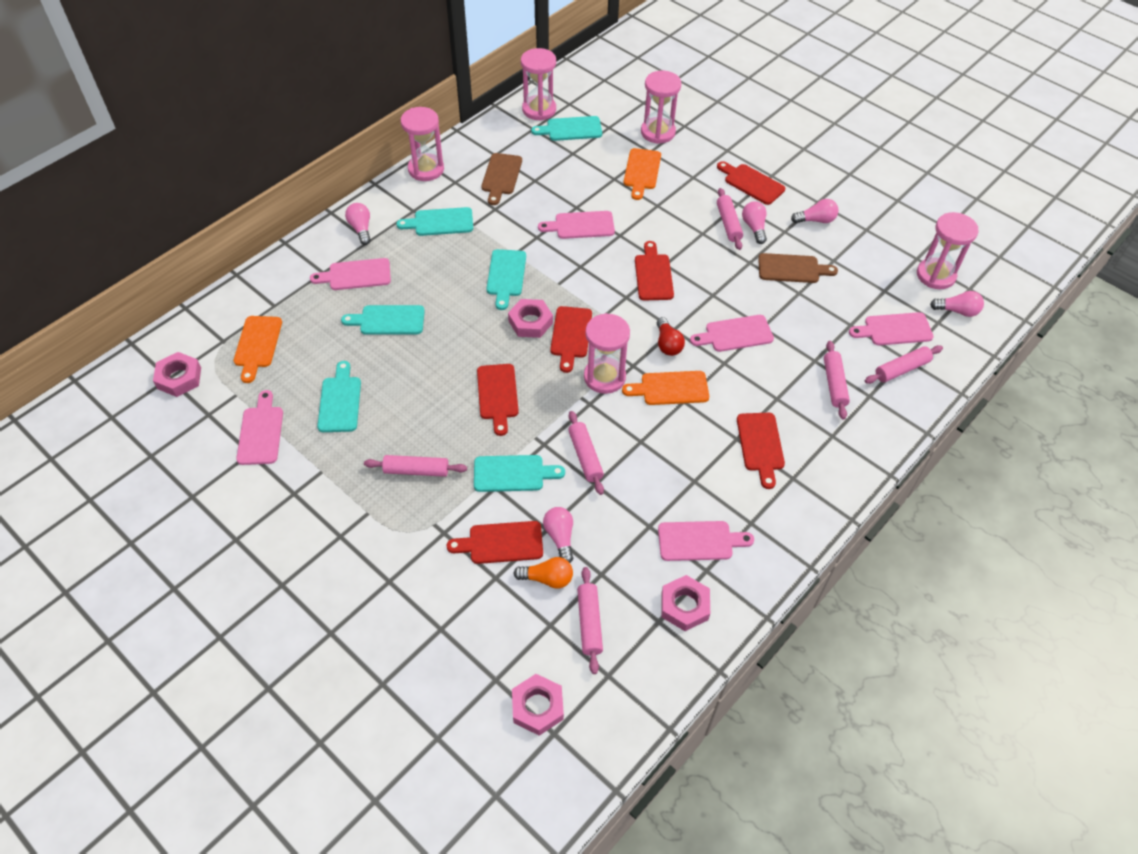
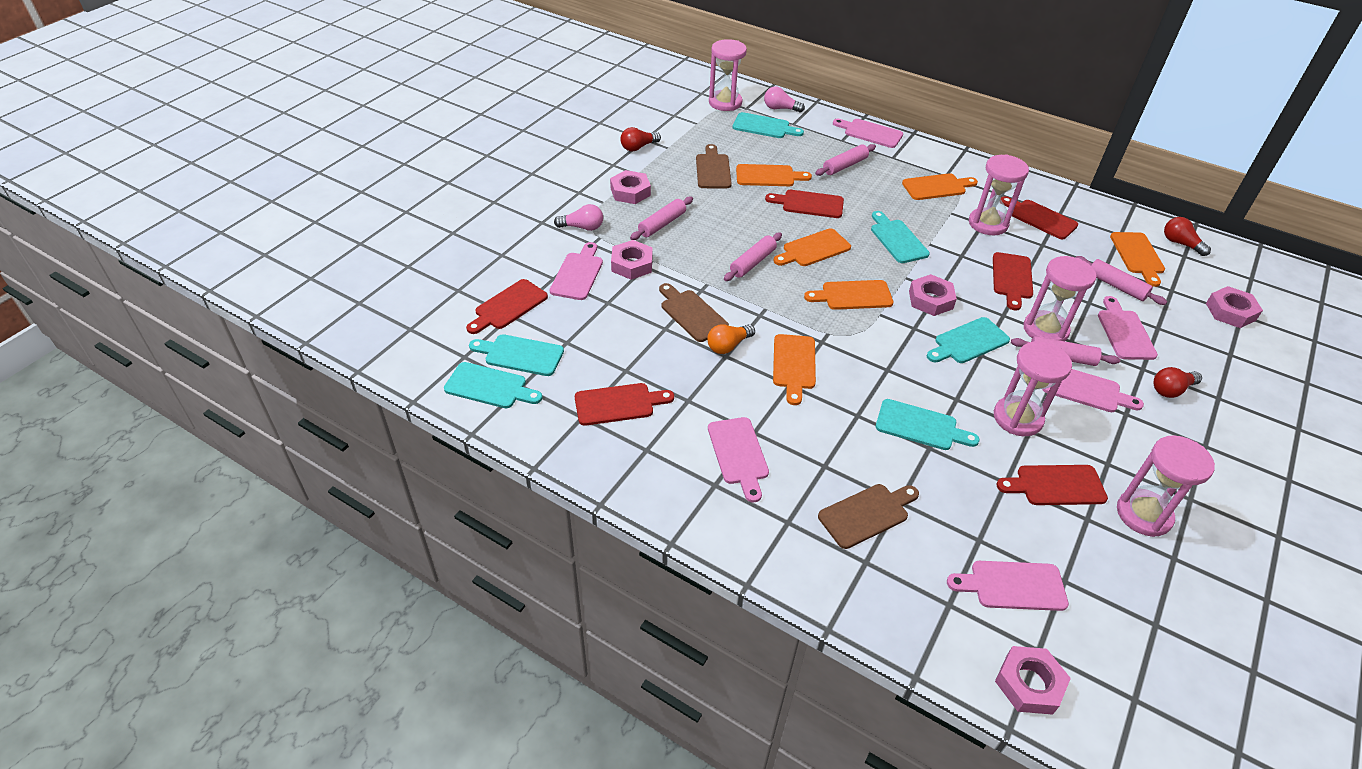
brown cutting board: 2 -> 3
orange cutting board: 3 -> 6
pink light bulb: 5 -> 2
pink nut: 4 -> 5
pink rolling pin: 6 -> 5
red light bulb: 1 -> 3

